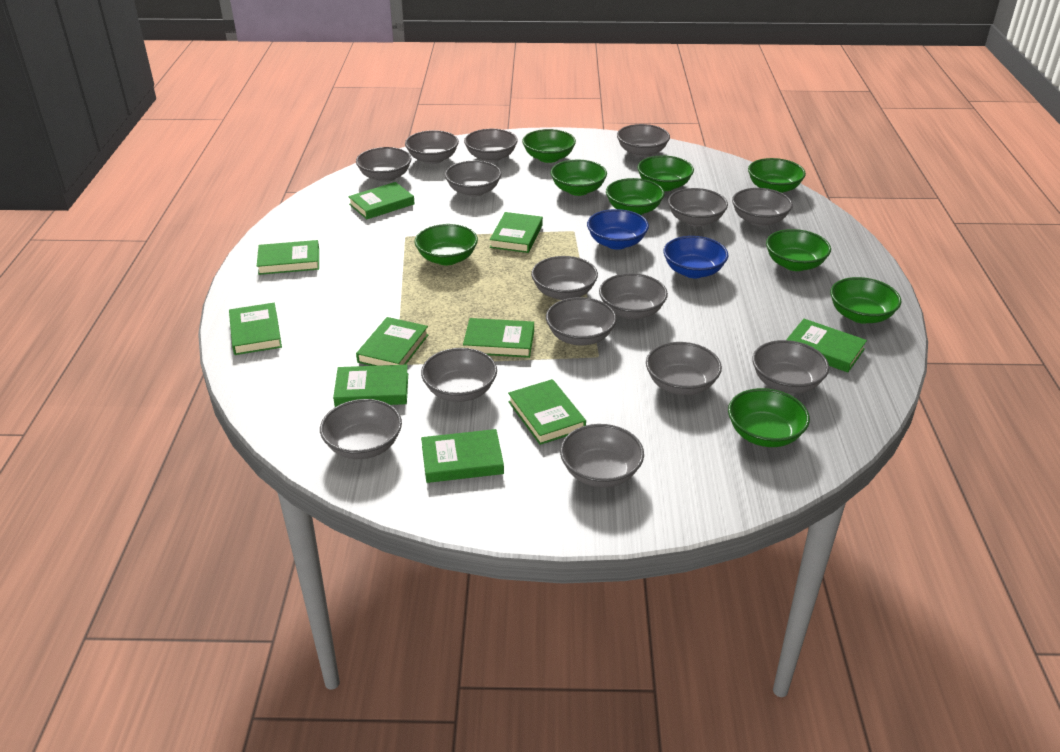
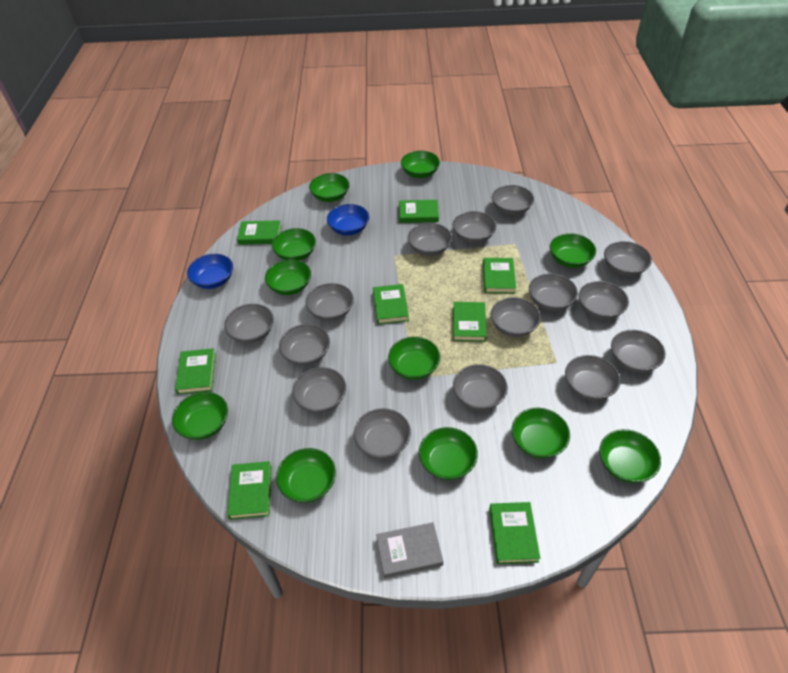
green book: 10 -> 8
green bowl: 9 -> 11
grey book: 0 -> 1

